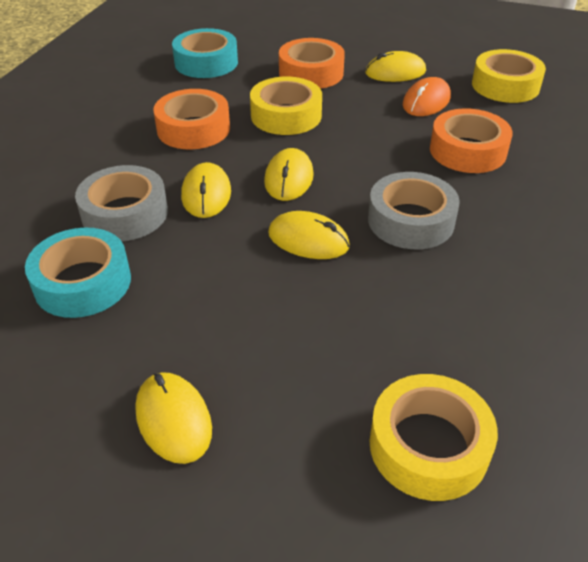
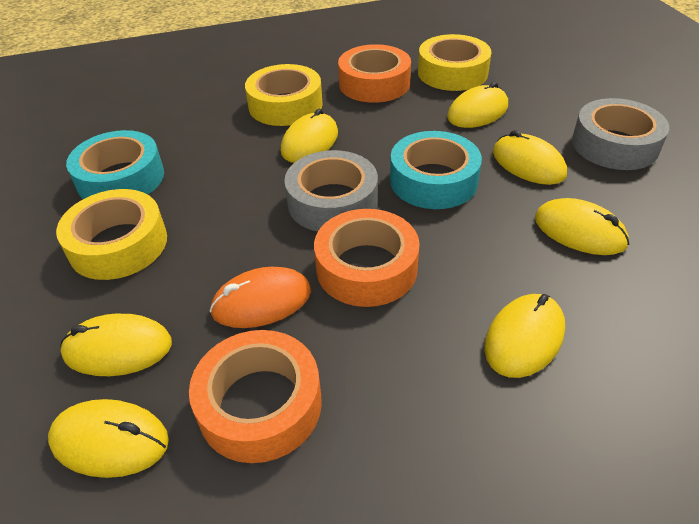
yellow mouse: 5 -> 7

